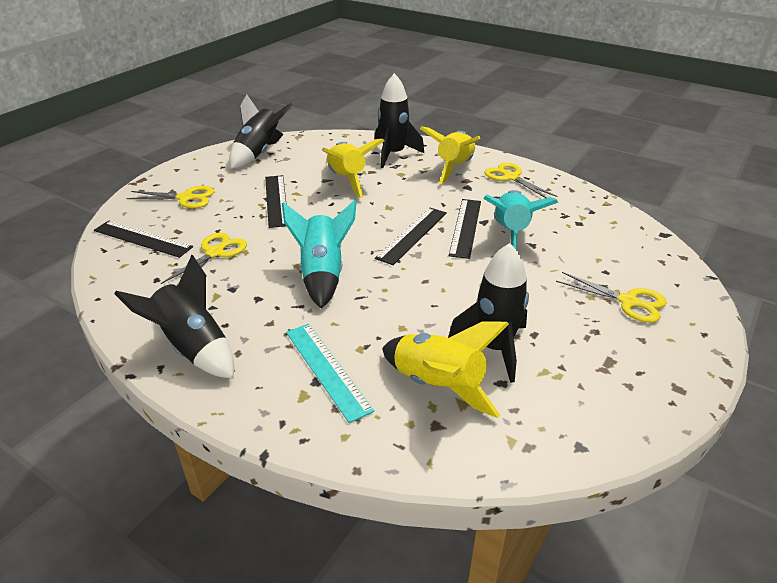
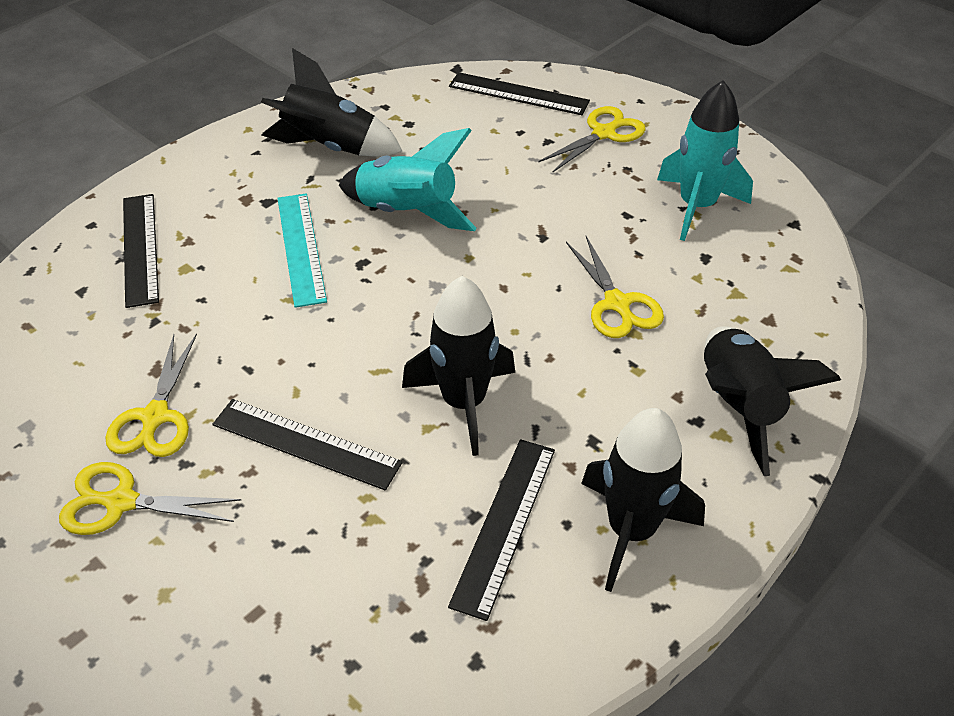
yellow rocket: 3 -> 0

